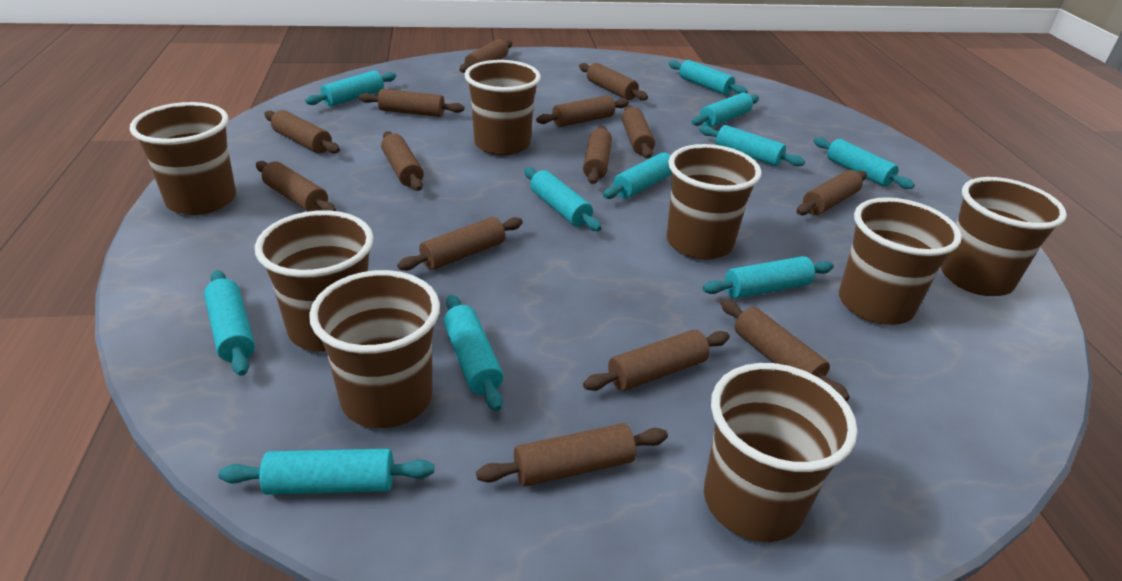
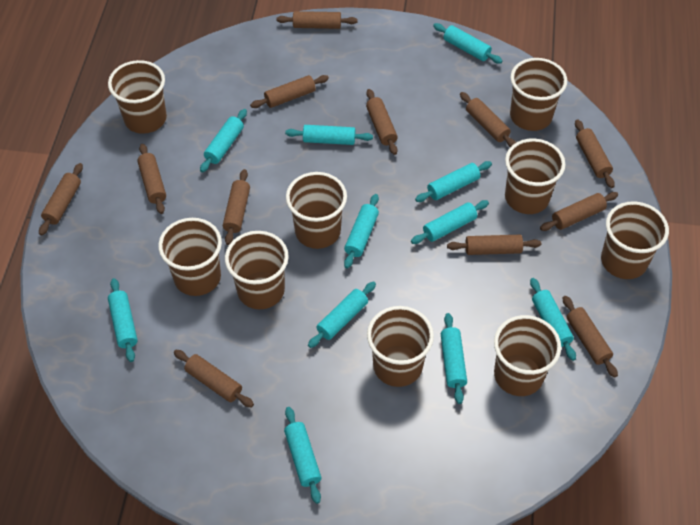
brown cup: 8 -> 9
brown rolling pin: 14 -> 12

